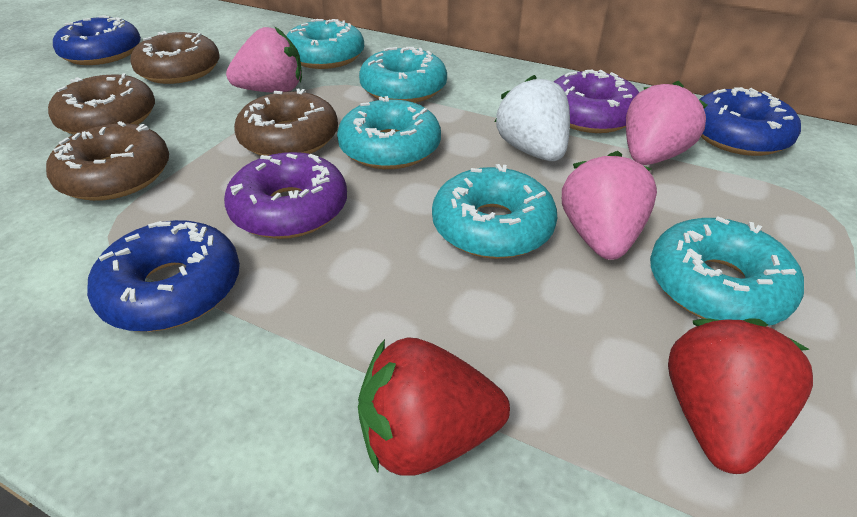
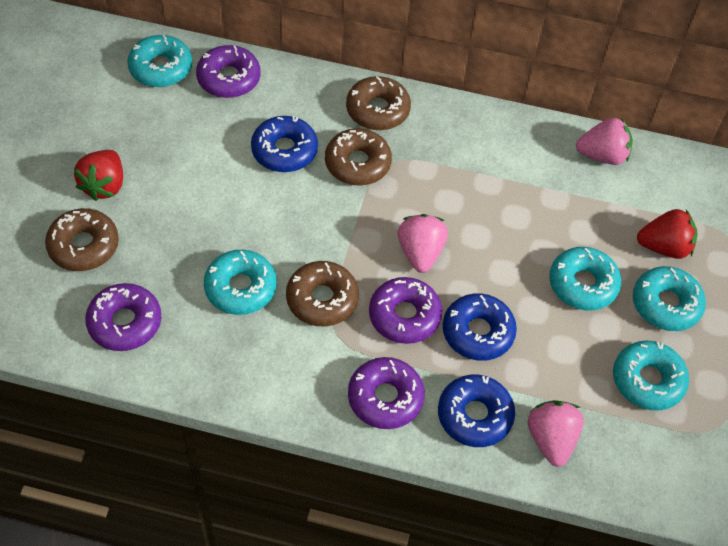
purple donut: 2 -> 4
white strawberry: 1 -> 0

